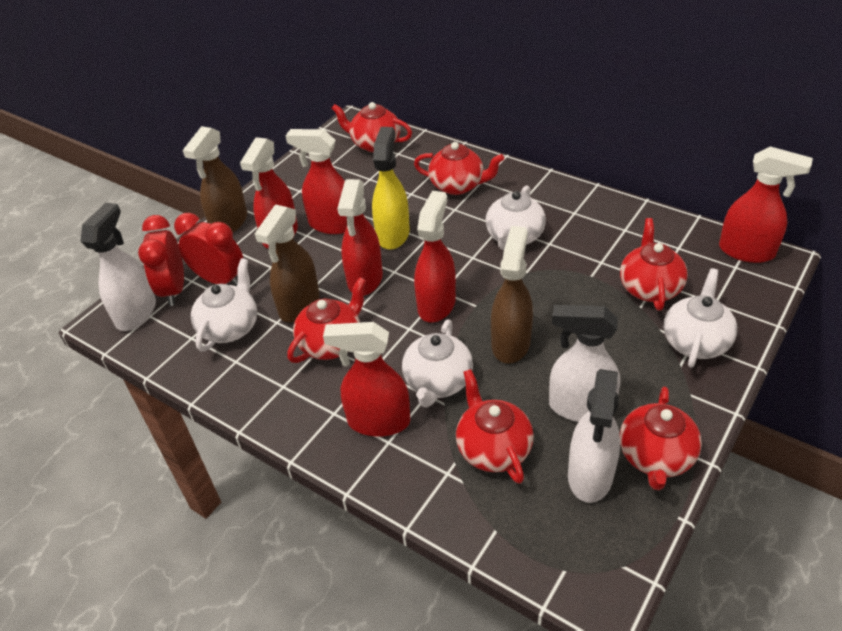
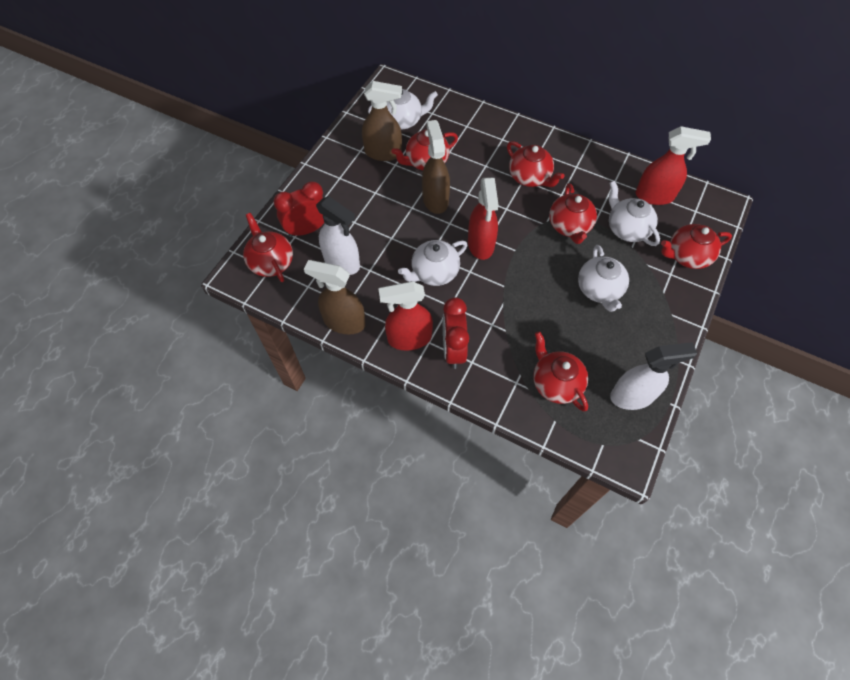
red spray bottle: 6 -> 3
white spray bottle: 3 -> 2
yellow spray bottle: 1 -> 0

